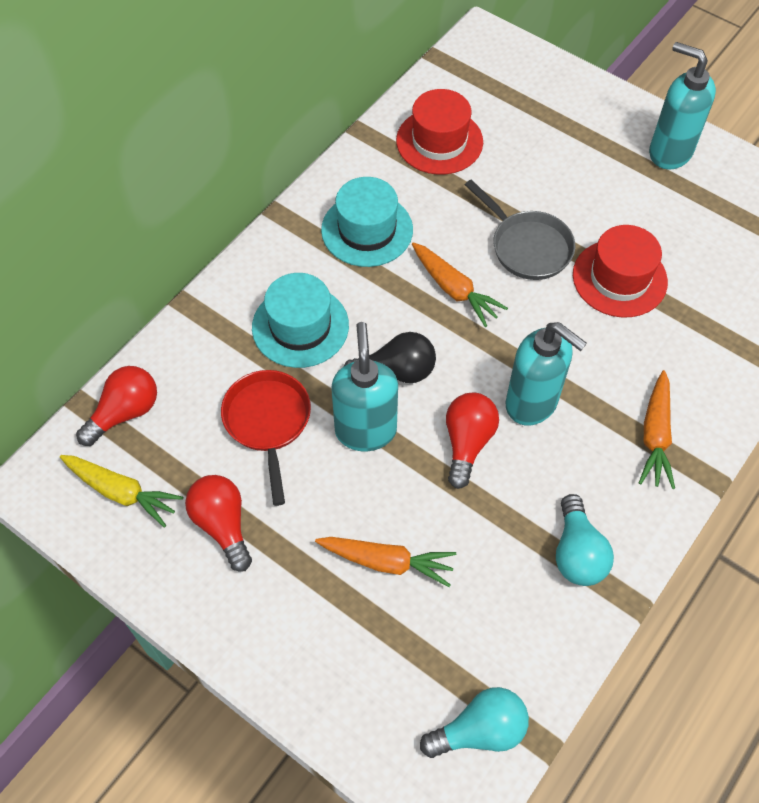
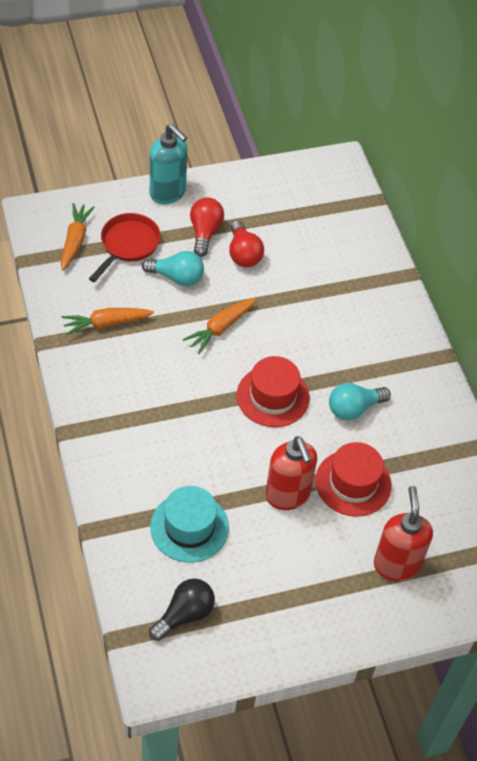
grey pan: 1 -> 0
red light bulb: 3 -> 2
red soap dispenser: 0 -> 2
turquoise hat: 2 -> 1
turquoise soap dispenser: 3 -> 1
yellow carrot: 1 -> 0

